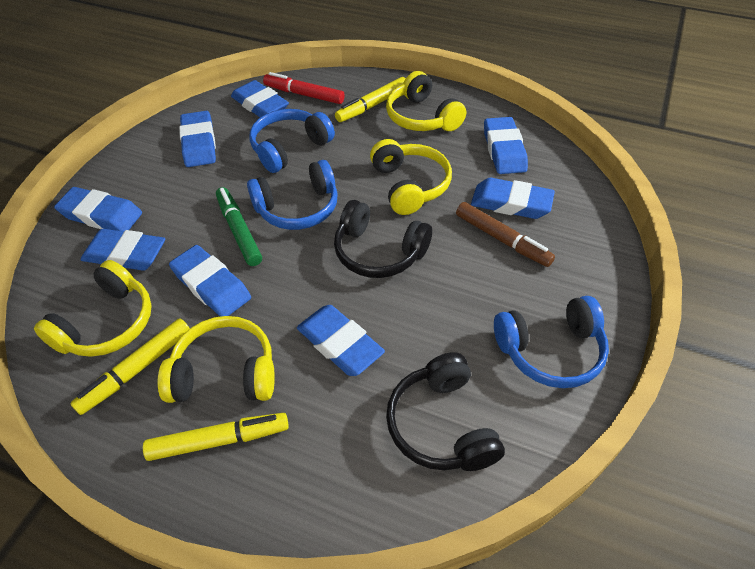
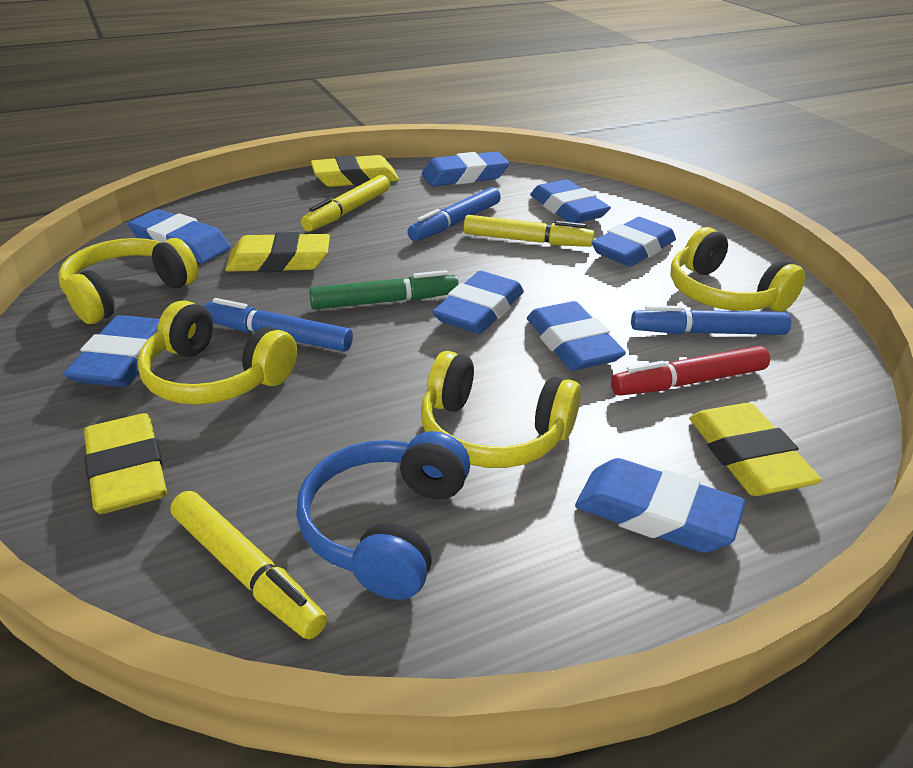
black headphones: 2 -> 0
blue headphones: 3 -> 1
blue marker: 0 -> 3
brown marker: 1 -> 0
yellow eraser: 0 -> 4

